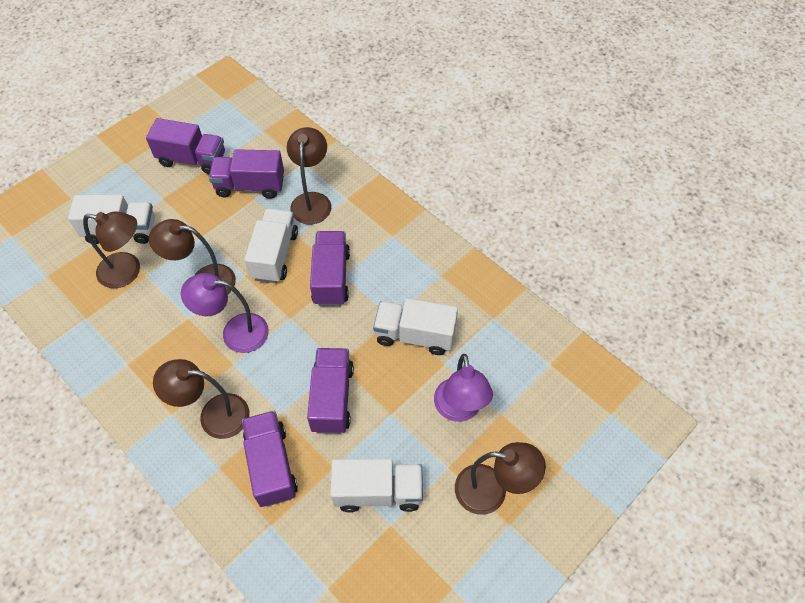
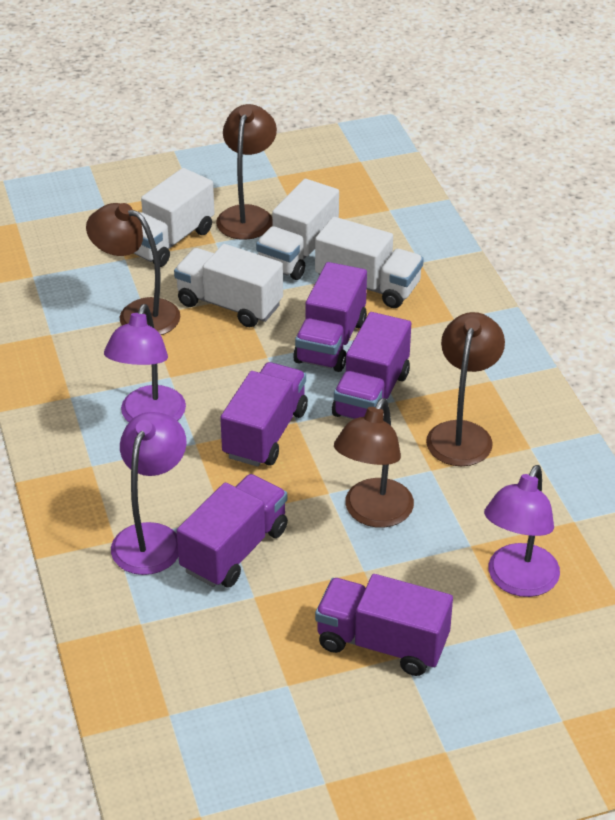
brown lamp: 5 -> 4
purple lamp: 2 -> 3

